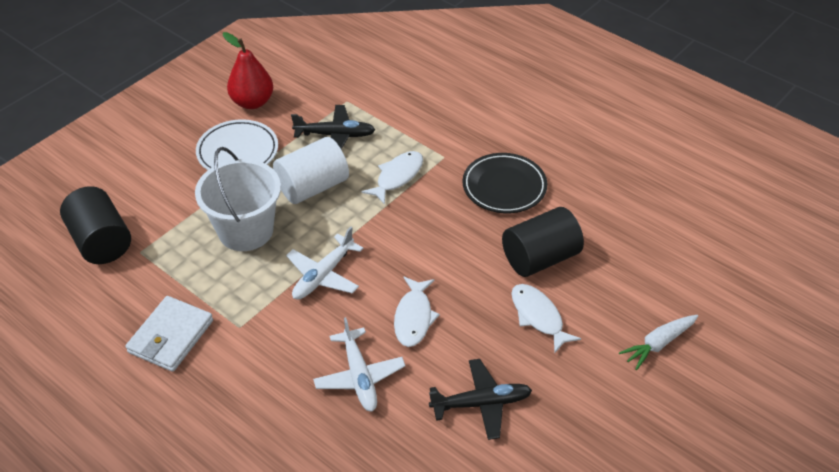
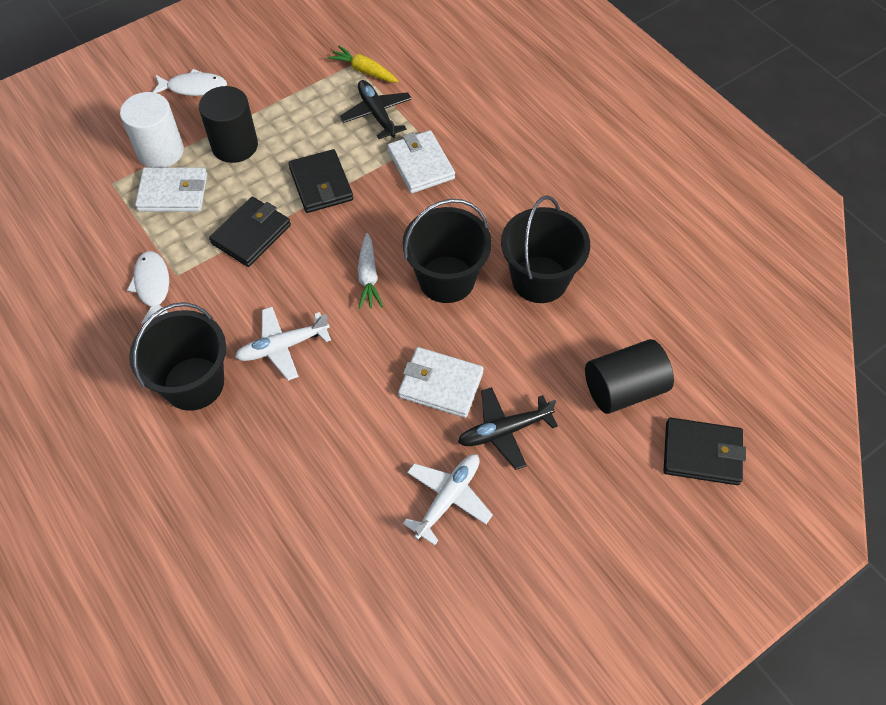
black bucket: 0 -> 3
black plate: 1 -> 0
black wallet: 0 -> 3
red pear: 1 -> 0
white bucket: 1 -> 0
white fish: 3 -> 2
white plate: 1 -> 0
white wallet: 1 -> 3
yellow carrot: 0 -> 1

